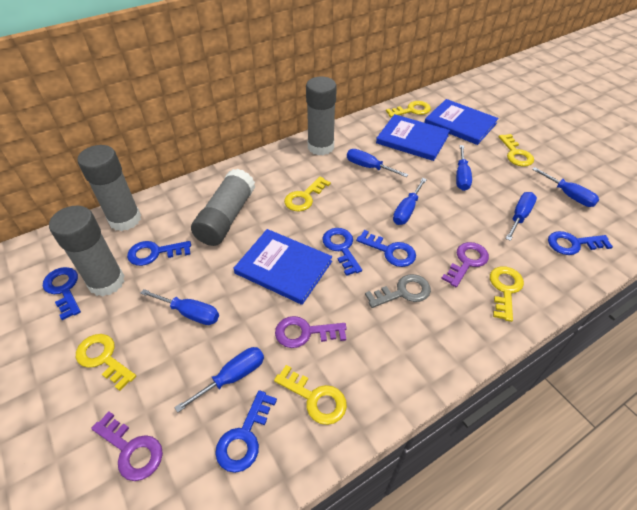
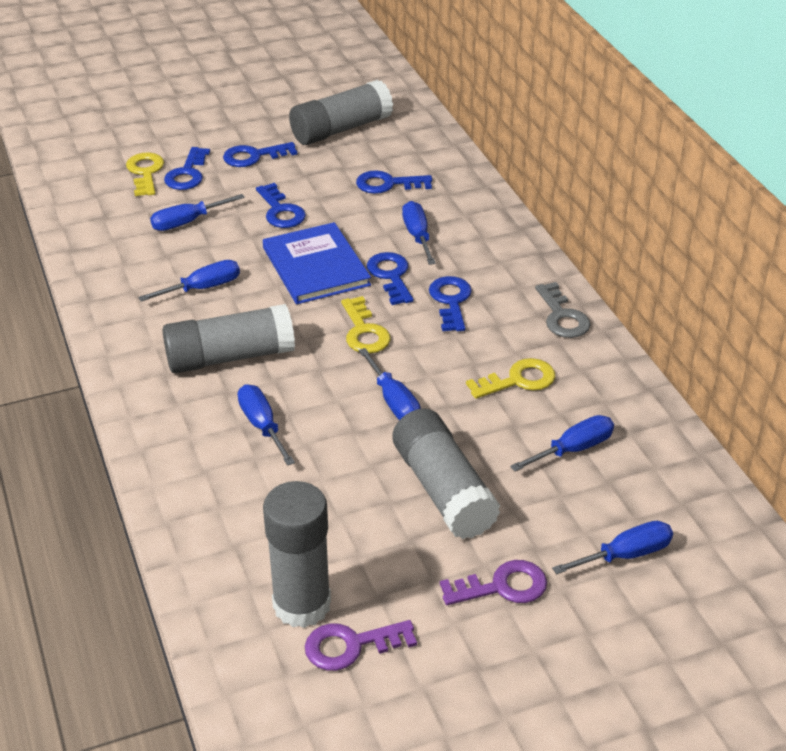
blue book: 3 -> 1
purple key: 3 -> 2
yellow key: 6 -> 3

